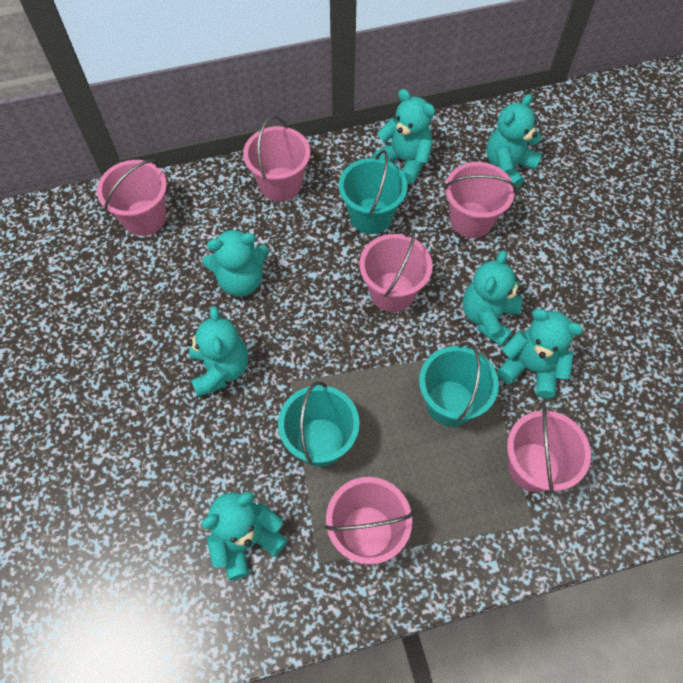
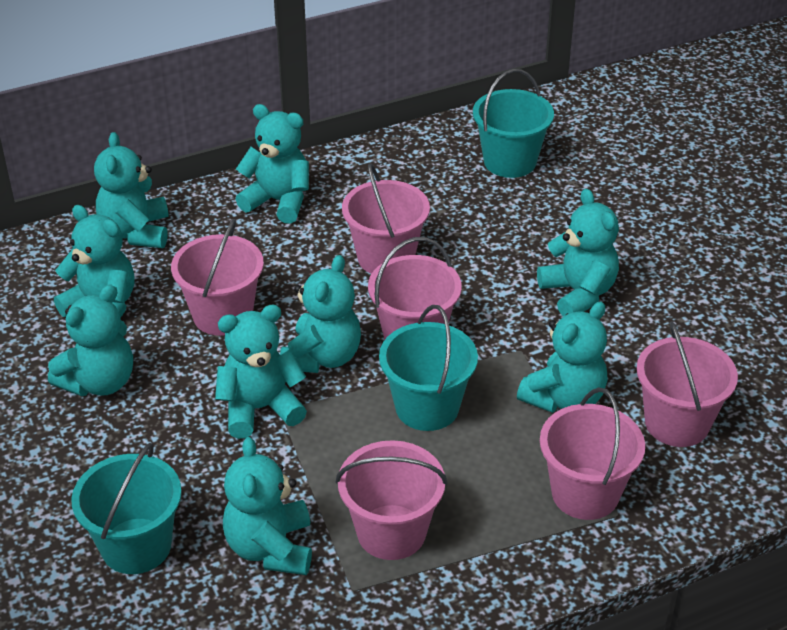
turquoise teddy bear: 7 -> 9

